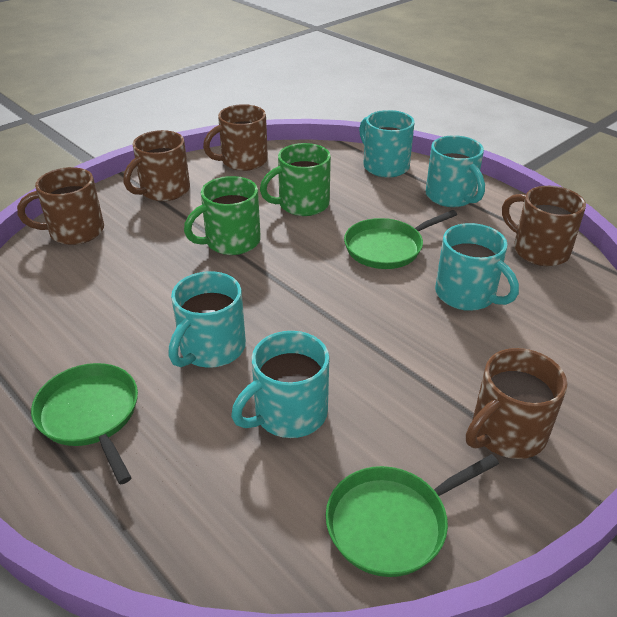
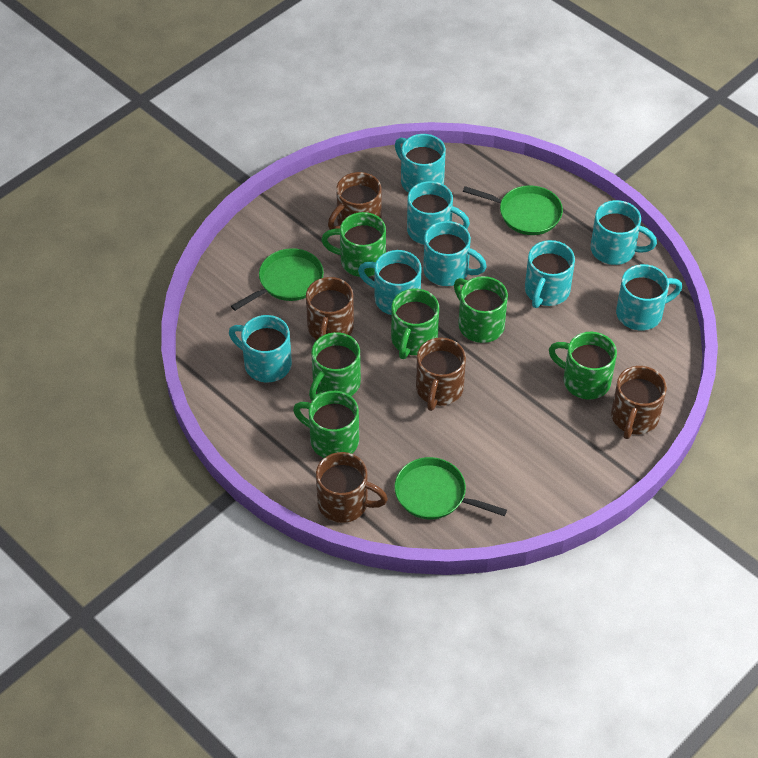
green mug: 2 -> 6
turquoise mug: 5 -> 8

